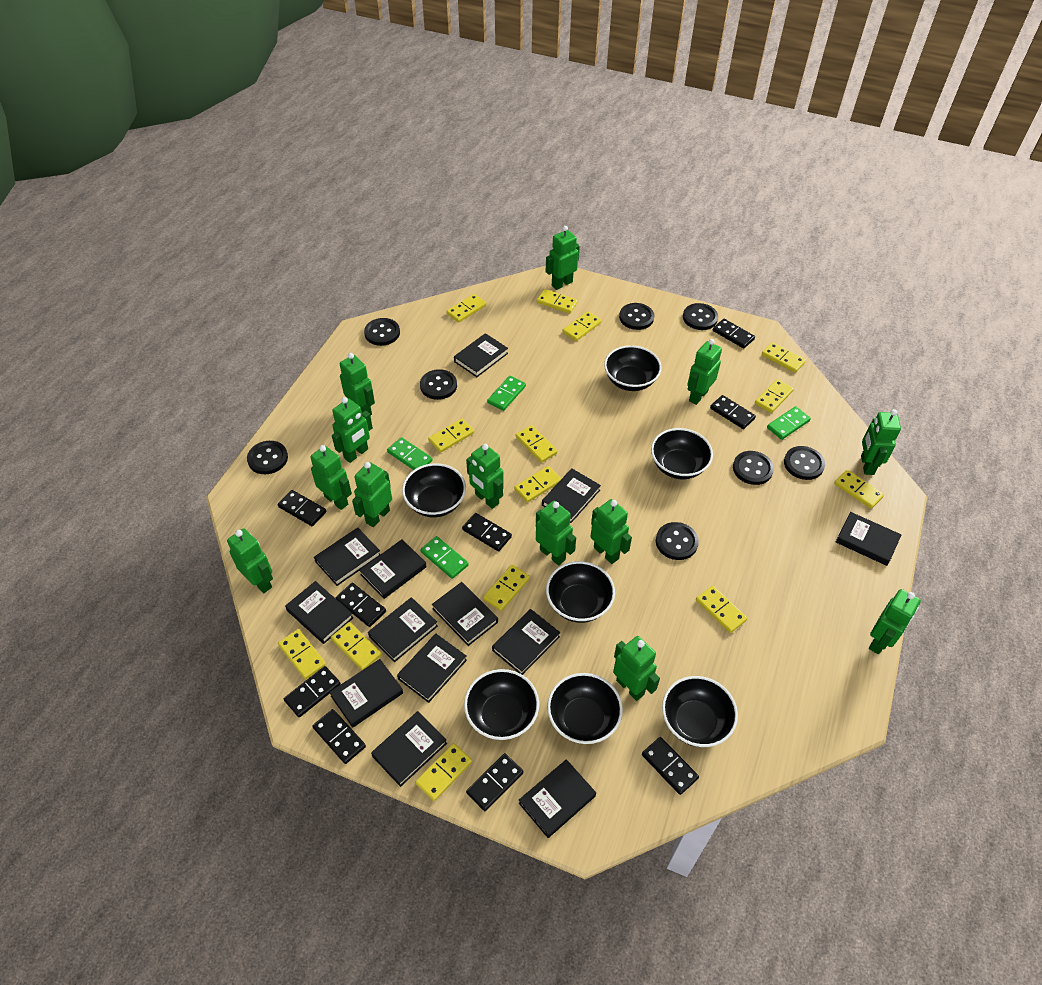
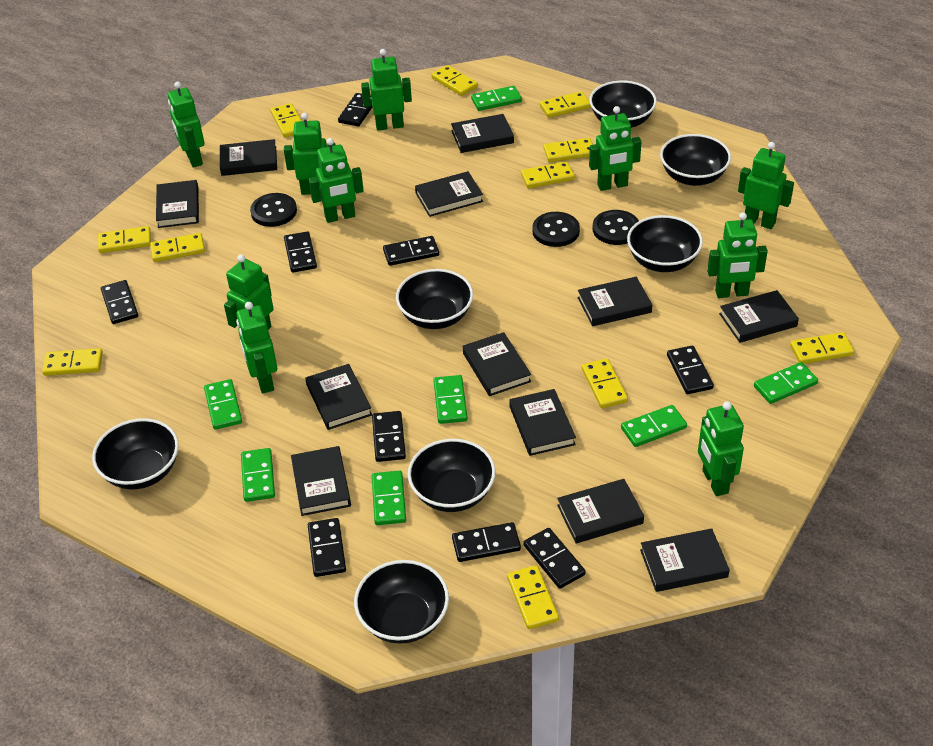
black book: 13 -> 12
black button: 8 -> 3
green domino: 4 -> 7
green robot: 13 -> 10
yellow domino: 14 -> 11

